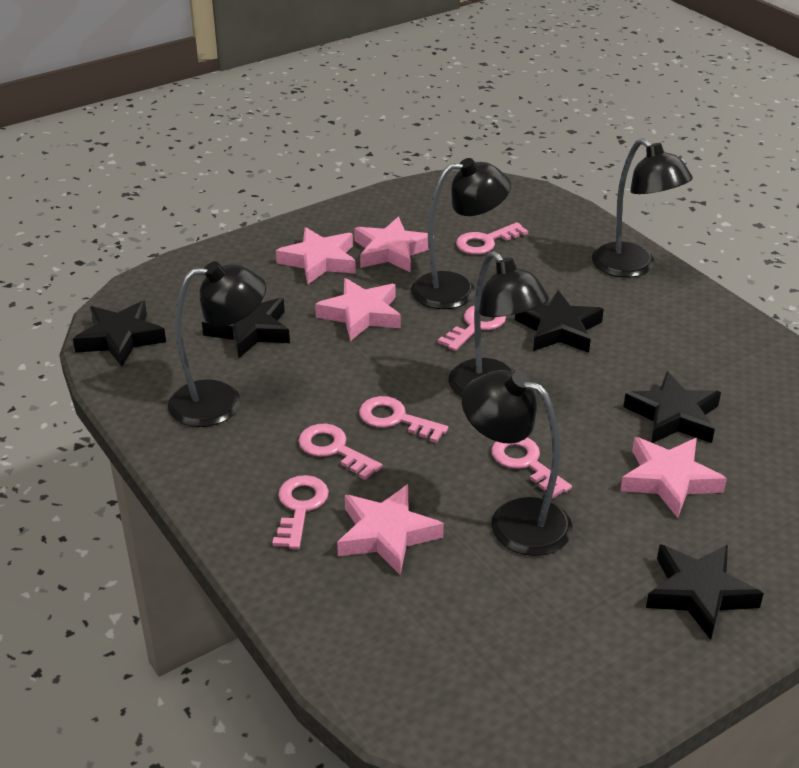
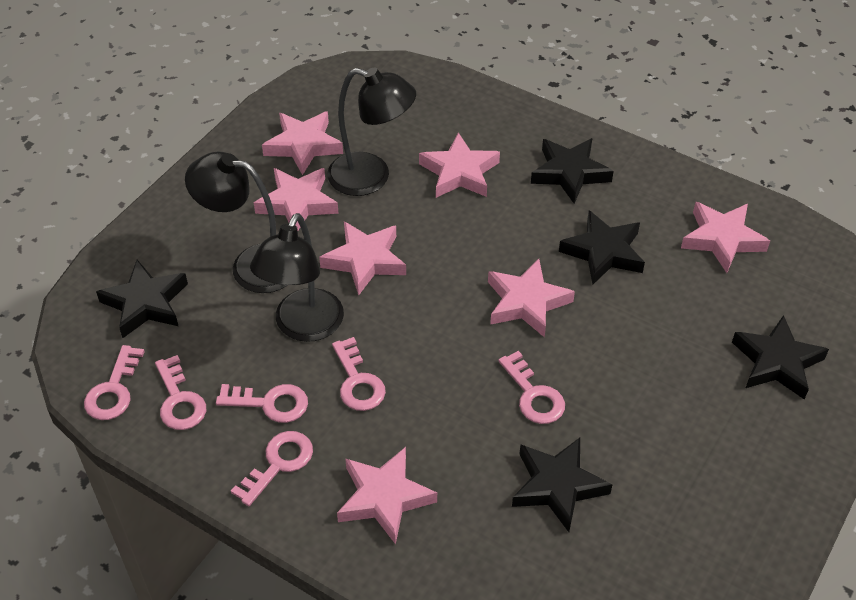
black lamp: 5 -> 3
pink star: 5 -> 7

